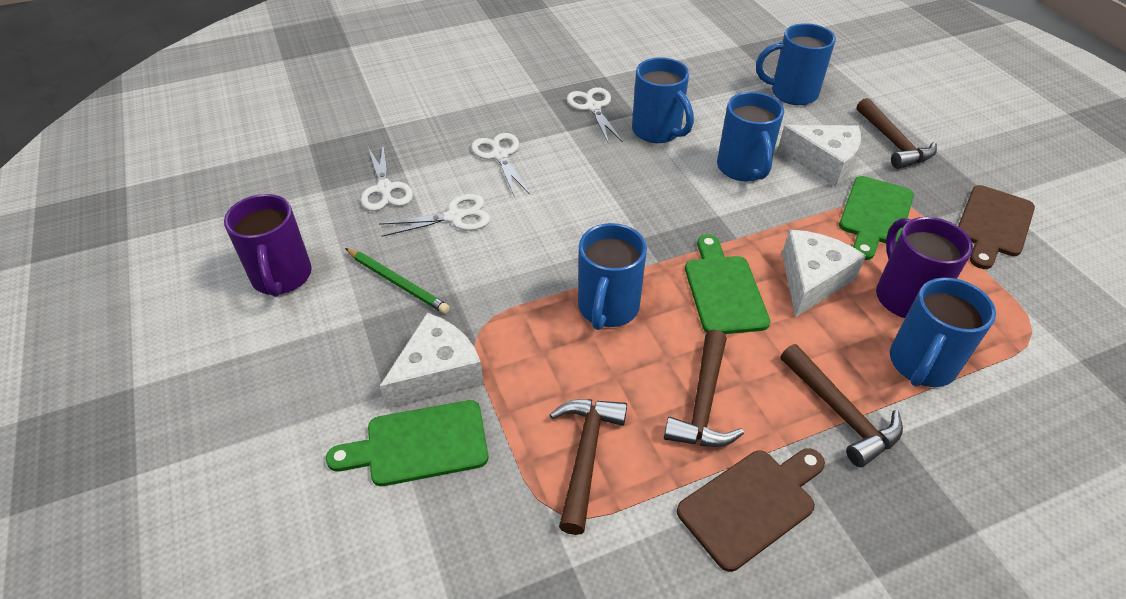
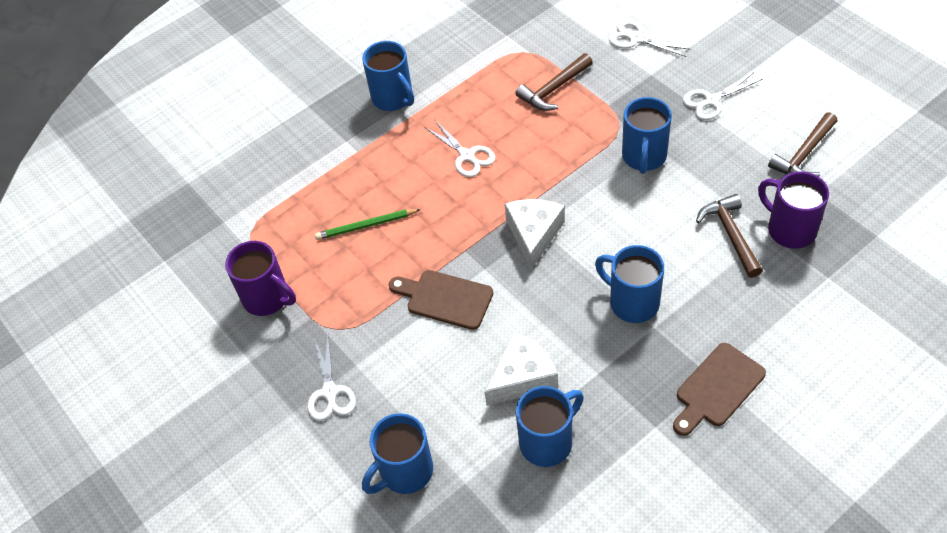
brown hammer: 4 -> 3
green cutting board: 3 -> 0
white cheese: 3 -> 2

